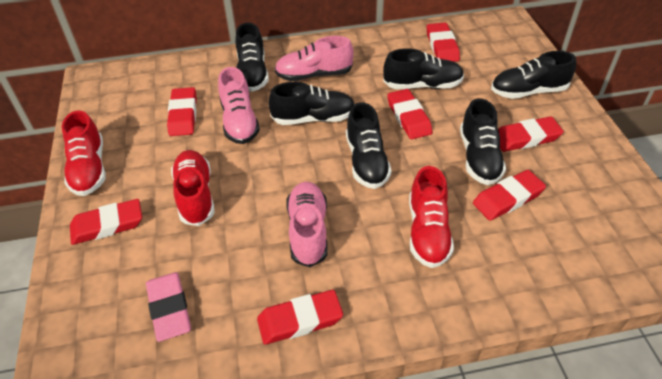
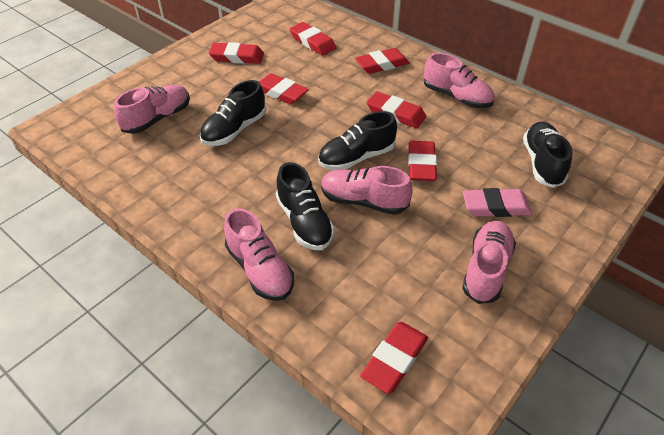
black shoe: 6 -> 4
pink shoe: 3 -> 5
red shoe: 3 -> 0

